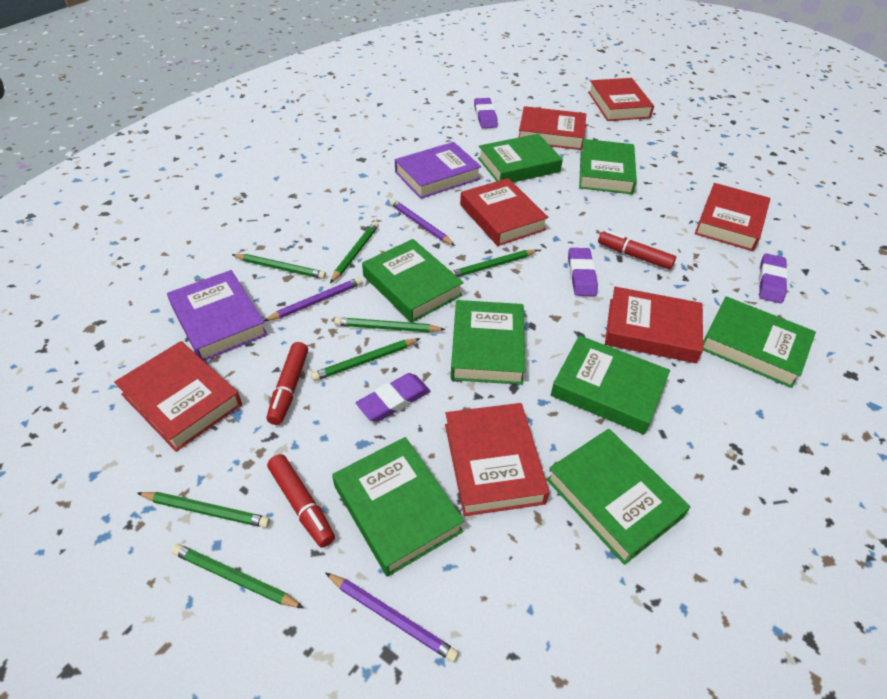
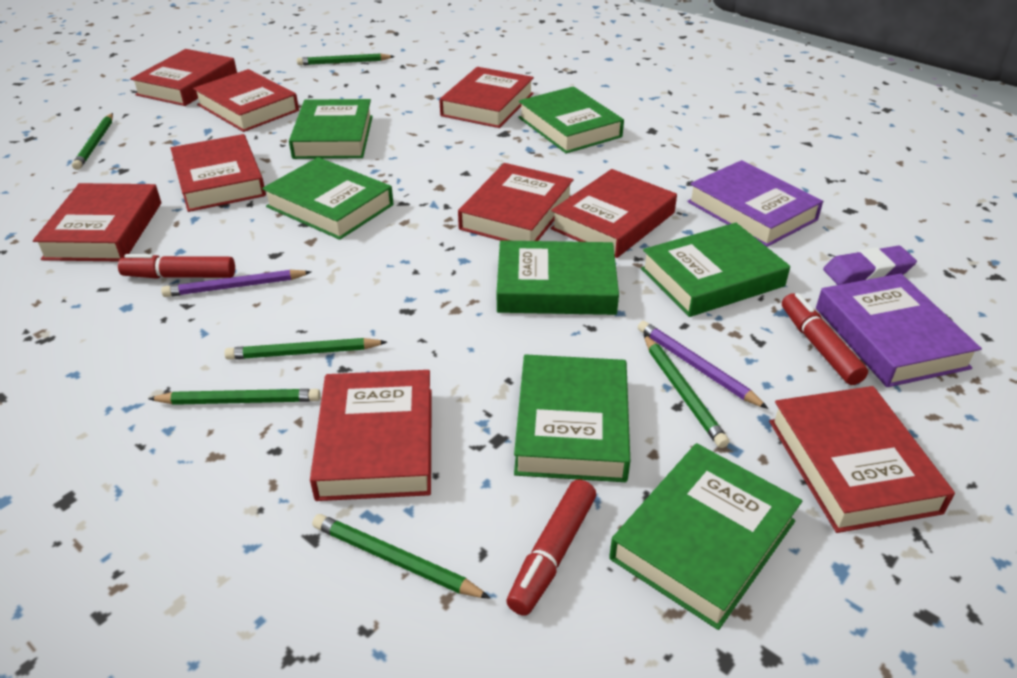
green book: 8 -> 7
green pencil: 7 -> 6
purple eraser: 4 -> 1
purple pencil: 3 -> 2
red book: 7 -> 9

